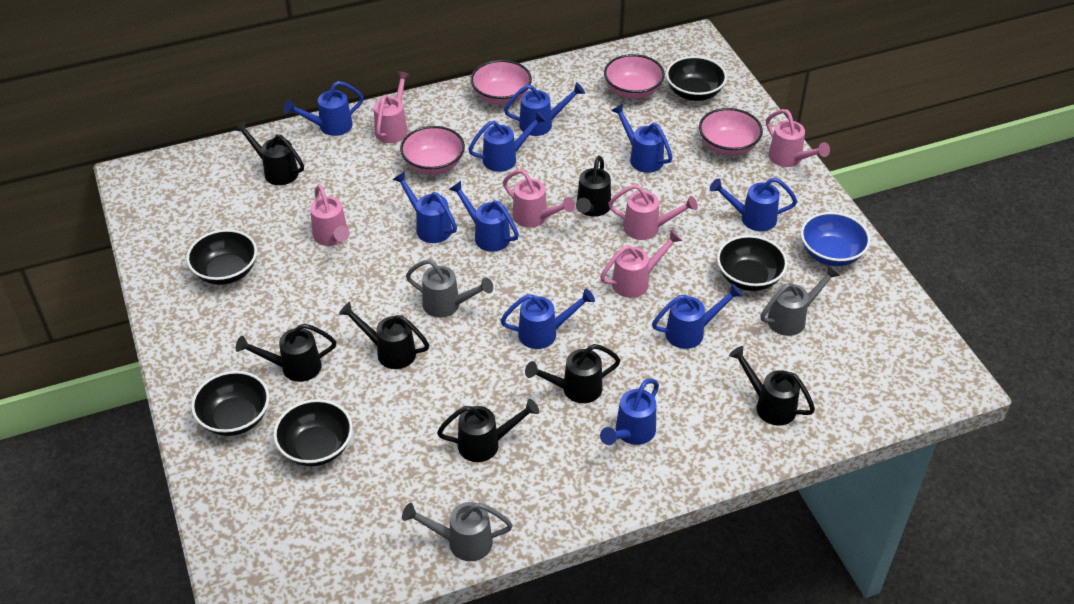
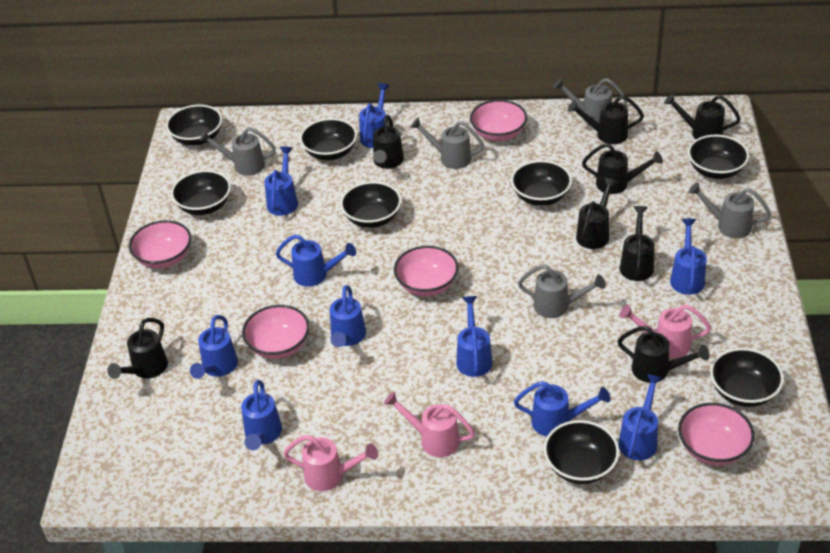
black bowl: 5 -> 8
black watering can: 7 -> 8
blue bowl: 1 -> 0
grey watering can: 3 -> 5
pink bowl: 4 -> 5
pink watering can: 6 -> 3

